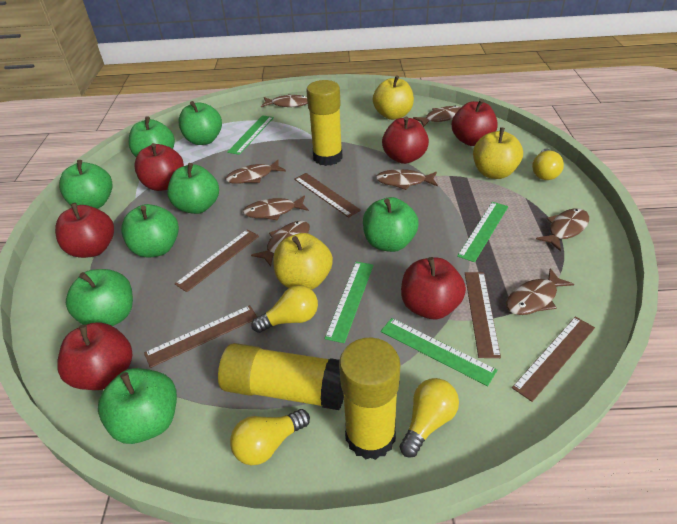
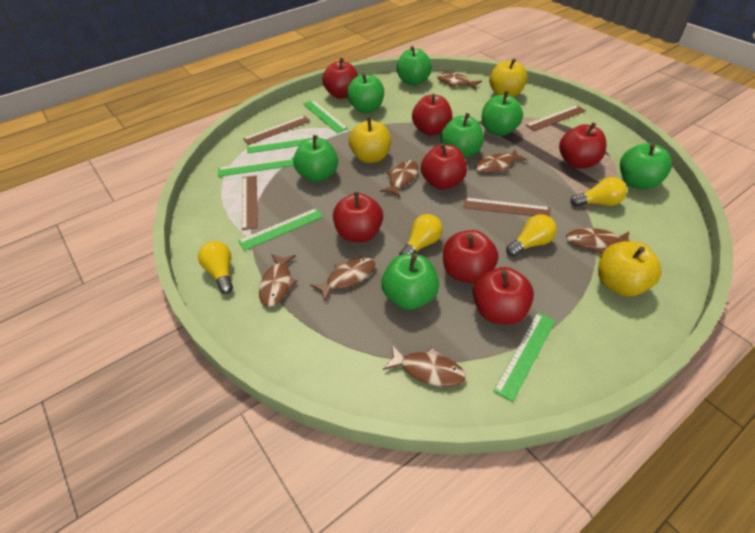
brown fish: 8 -> 7
brown ruler: 5 -> 4
green apple: 8 -> 7
green ruler: 4 -> 5
red apple: 6 -> 7
yellow glue stick: 3 -> 0

